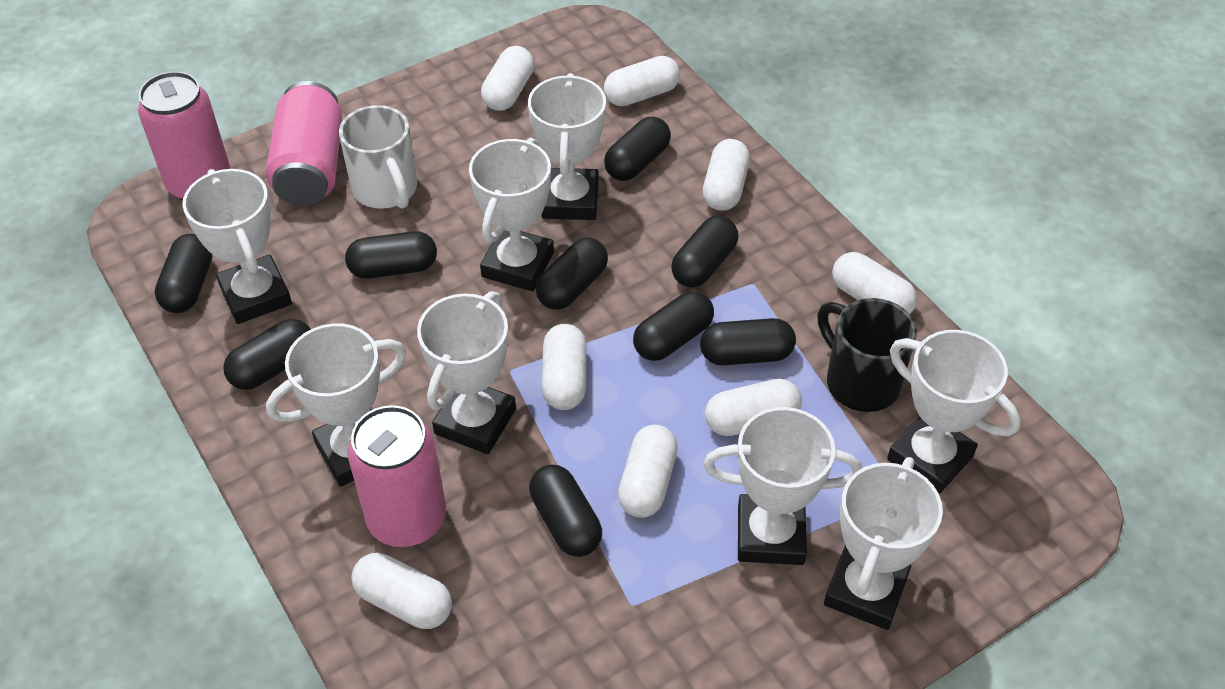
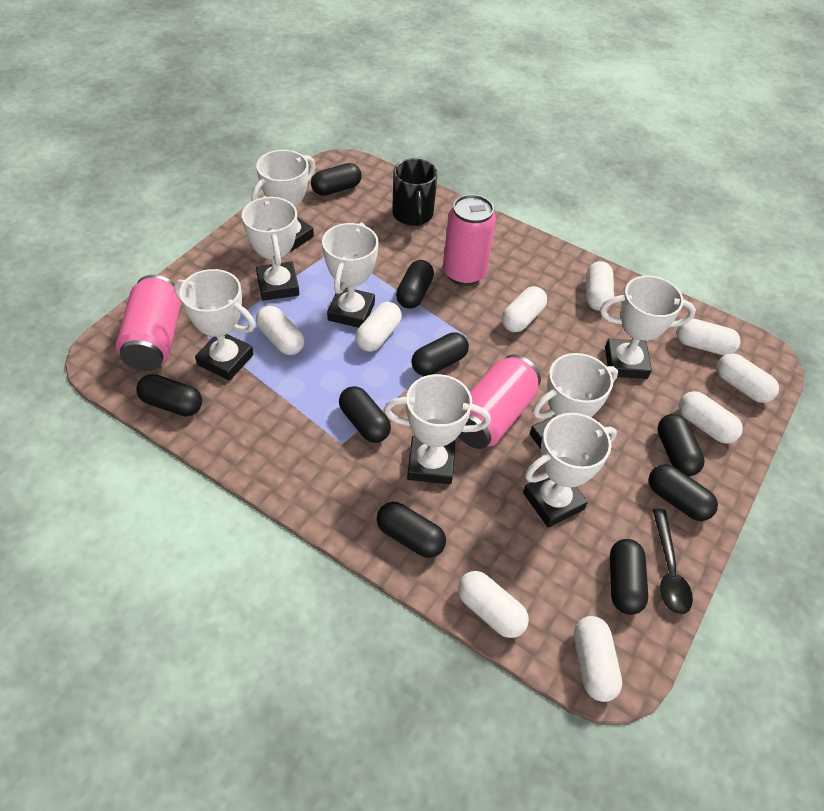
black spoon: 0 -> 1
white capsule: 8 -> 9
white mug: 1 -> 0

